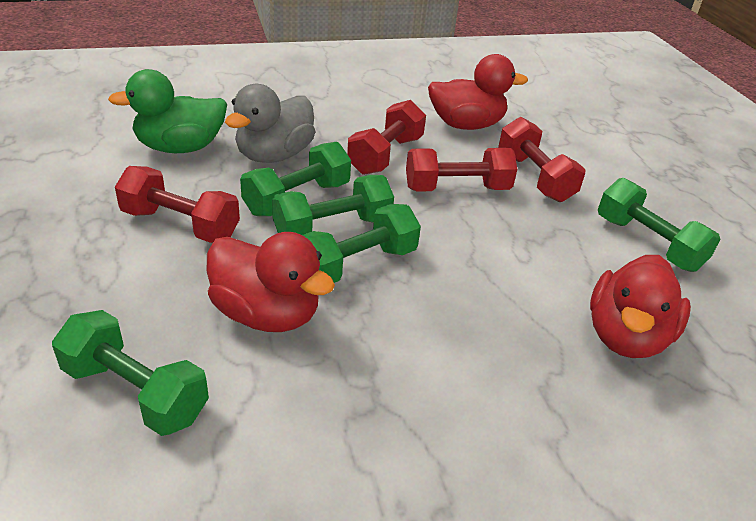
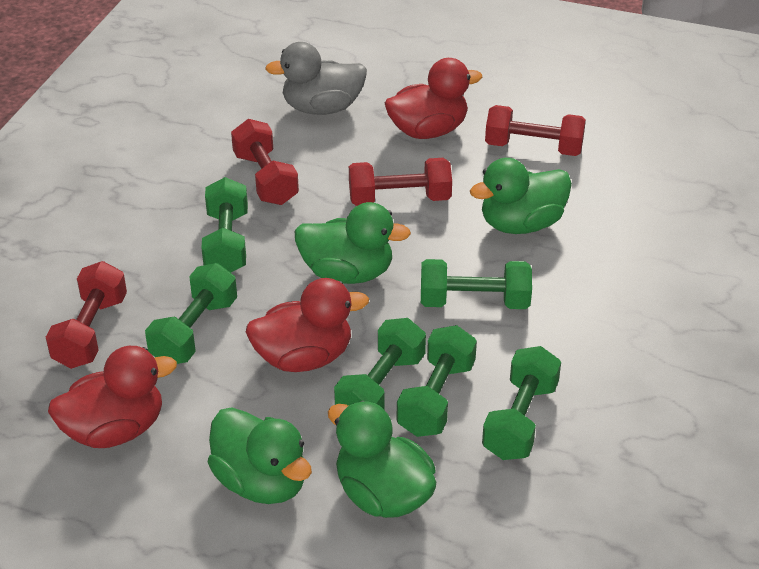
green duck: 1 -> 4
green dumbbell: 5 -> 6

